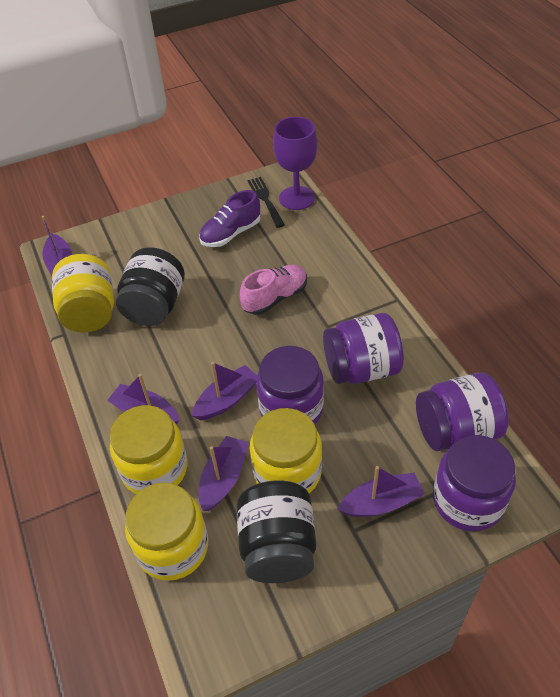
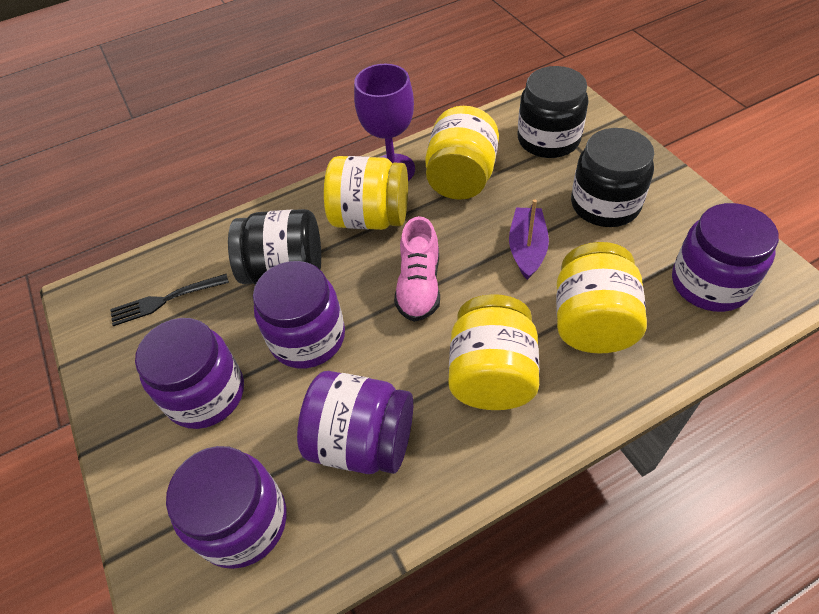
black jar: 2 -> 3
purple boat: 5 -> 1
purple jar: 4 -> 5
purple shoe: 1 -> 0

